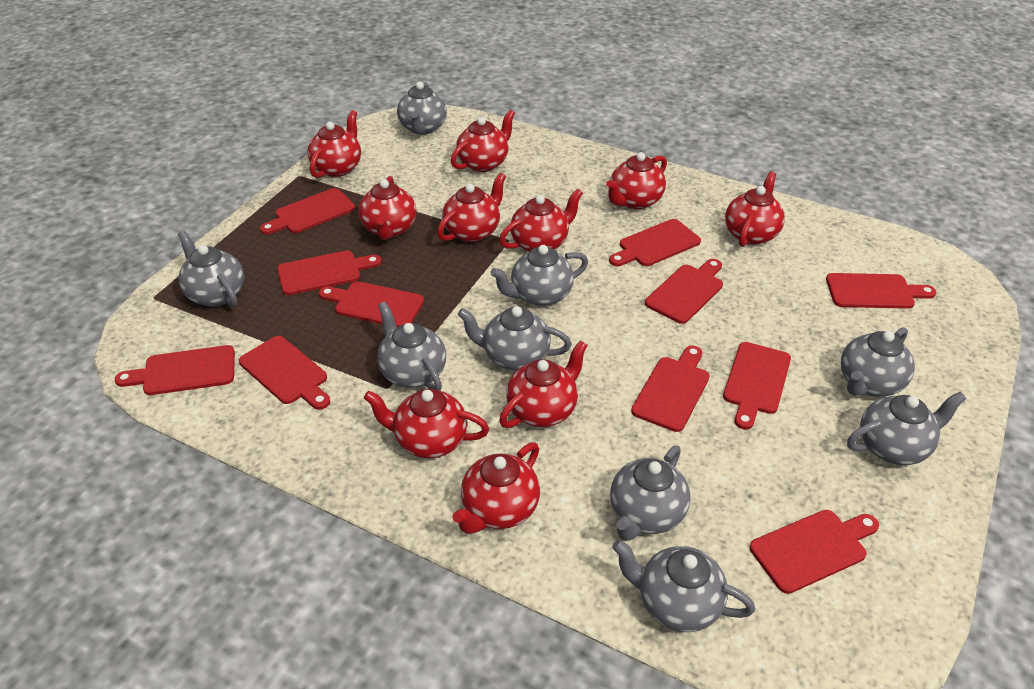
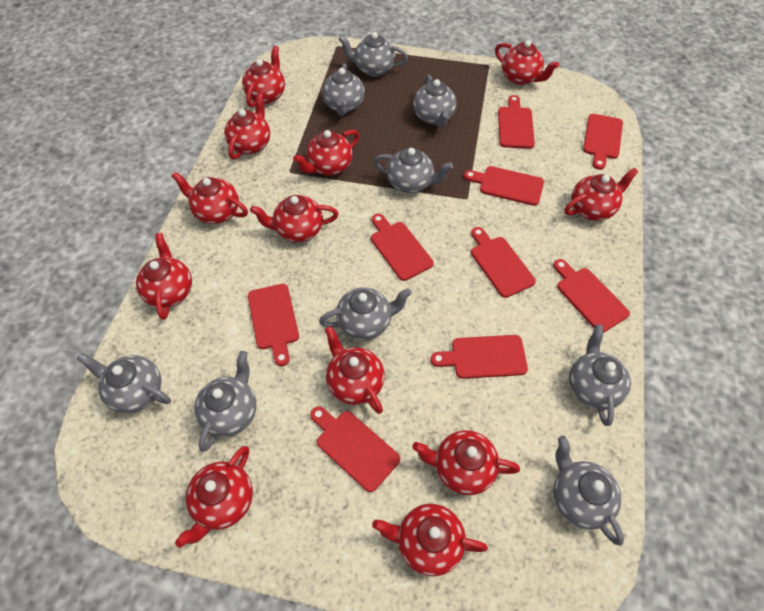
red cutting board: 11 -> 9
red teapot: 10 -> 12

